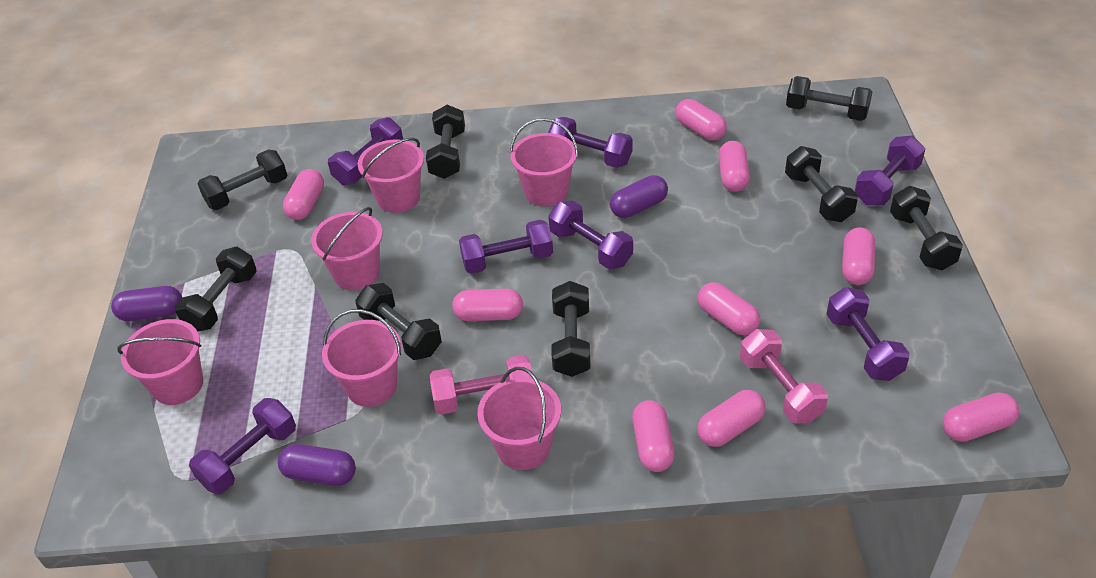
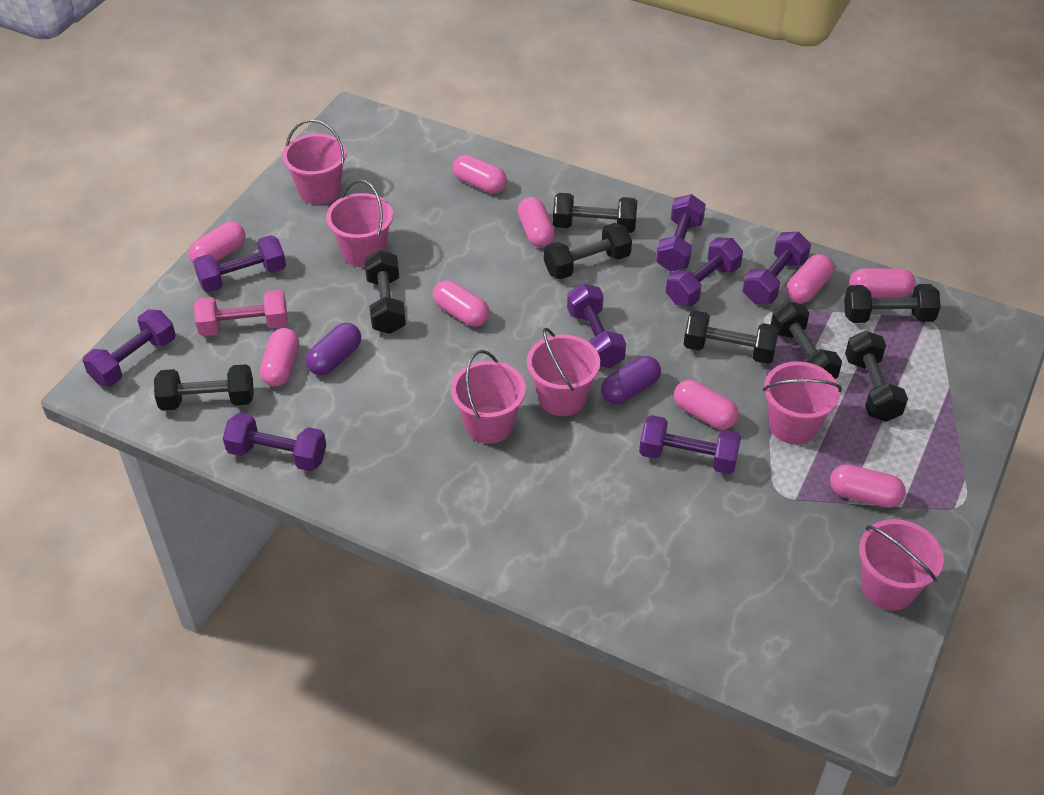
pink dumbbell: 2 -> 1
purple capsule: 3 -> 2
purple dumbbell: 7 -> 8

